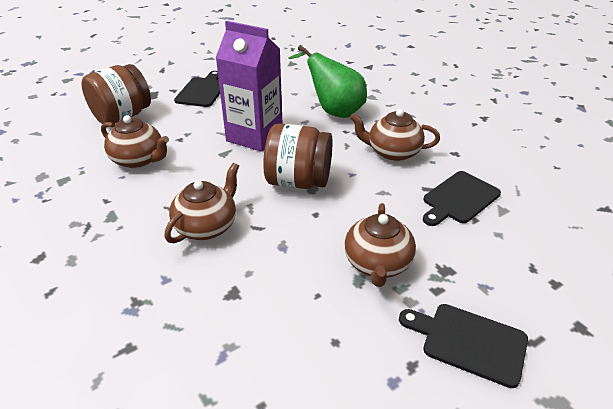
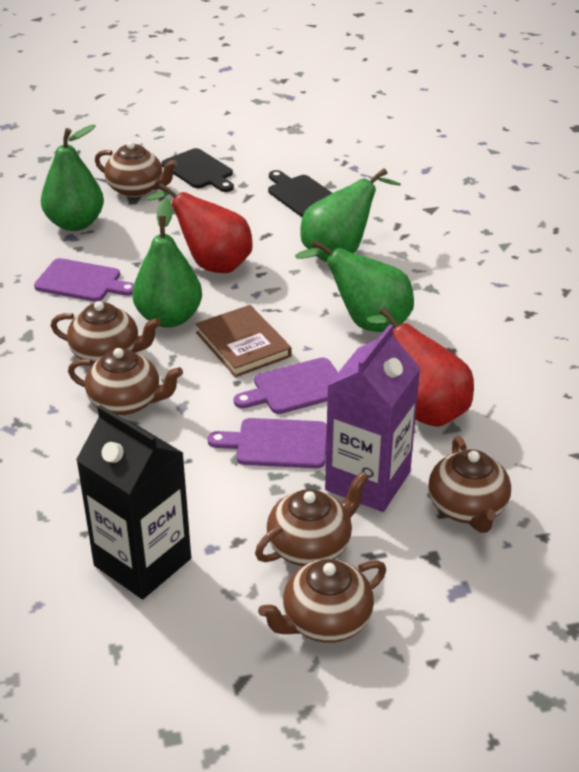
black carton: 0 -> 1
black cutting board: 3 -> 2
brown book: 0 -> 1
brown jar: 2 -> 0
brown teapot: 4 -> 6
green pear: 1 -> 4
purple cutting board: 0 -> 3
red pear: 0 -> 2

